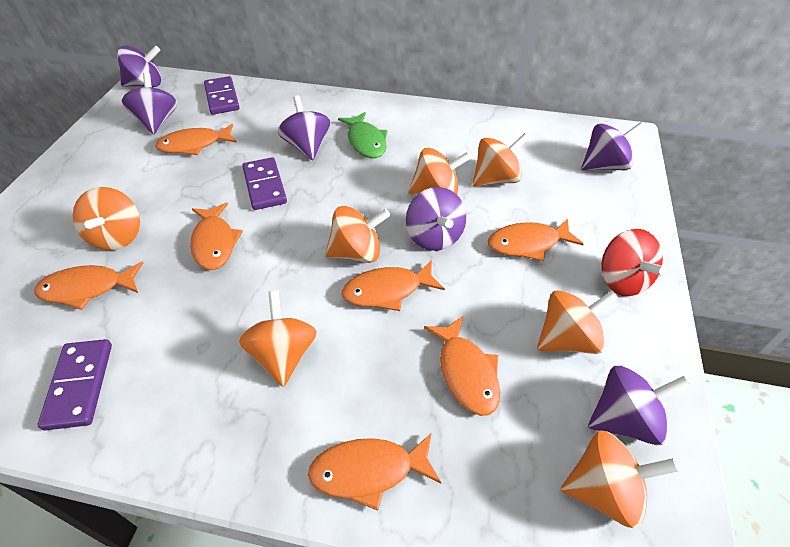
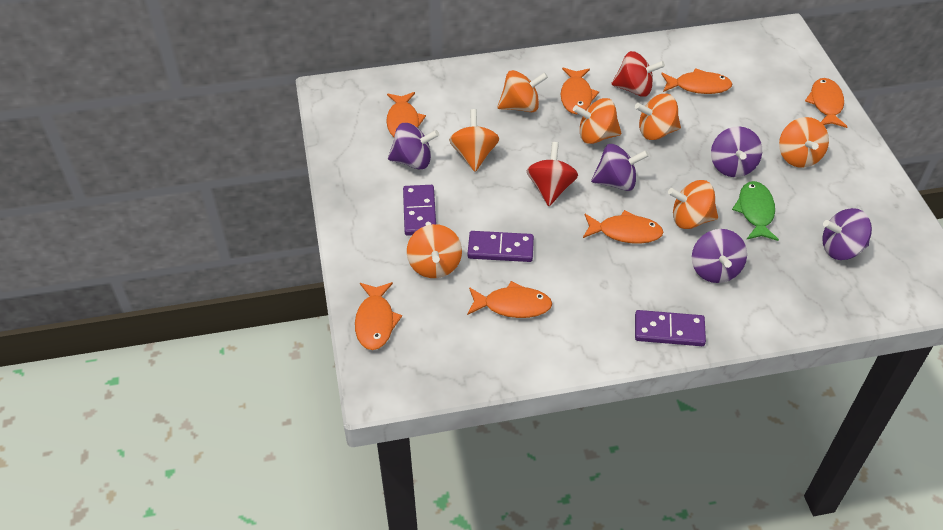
purple spinning top: 6 -> 5
red spinning top: 1 -> 2

